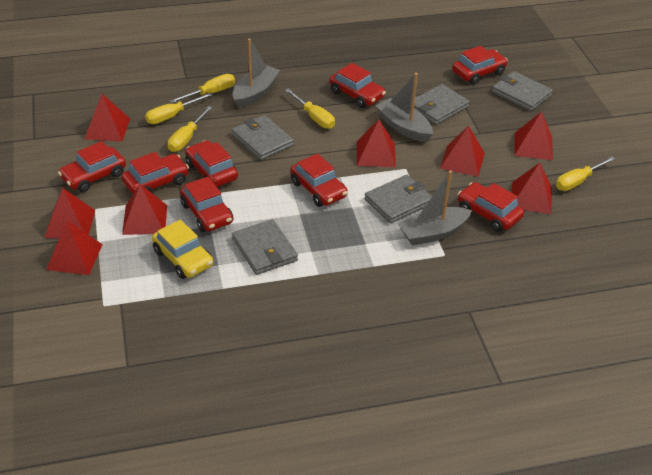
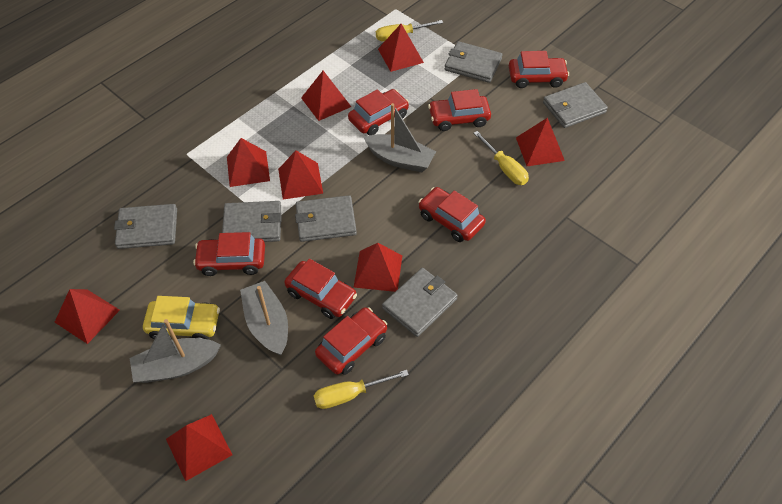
grey wallet: 5 -> 6
red car: 8 -> 7
yellow screwdriver: 5 -> 3

